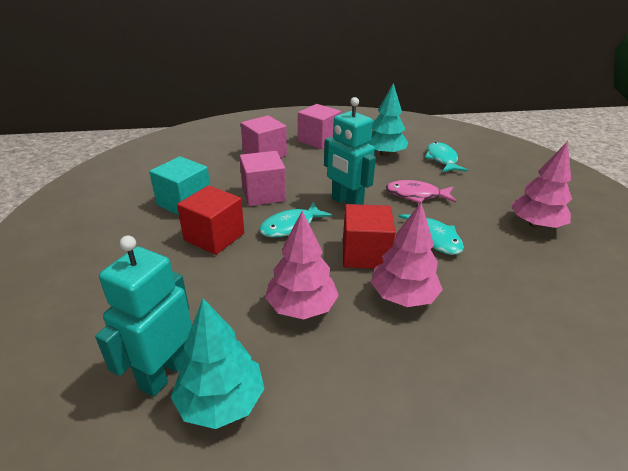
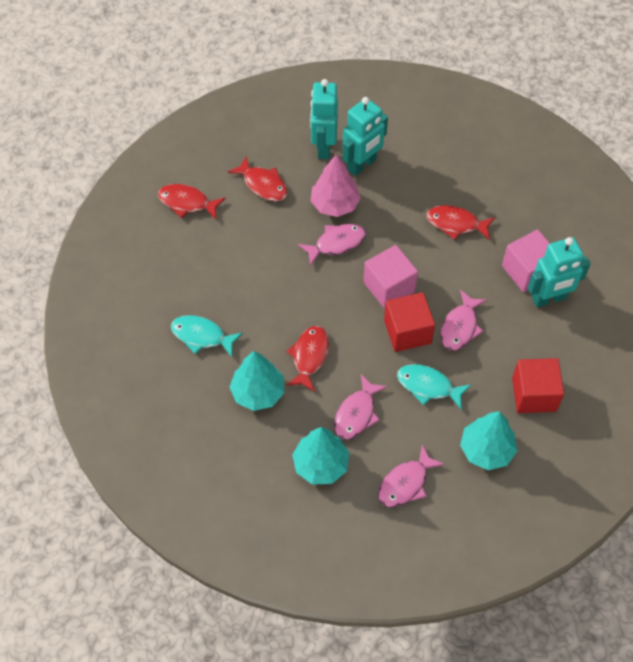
pink cube: 3 -> 2
pink fish: 1 -> 4
pink tree: 3 -> 1
red fish: 0 -> 4
turquoise cube: 1 -> 0
turquoise fish: 3 -> 2
turquoise robot: 2 -> 3
turquoise tree: 2 -> 3

